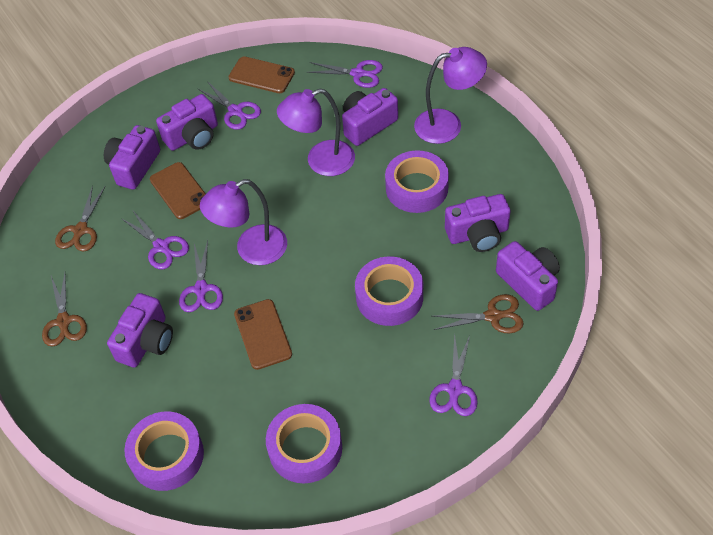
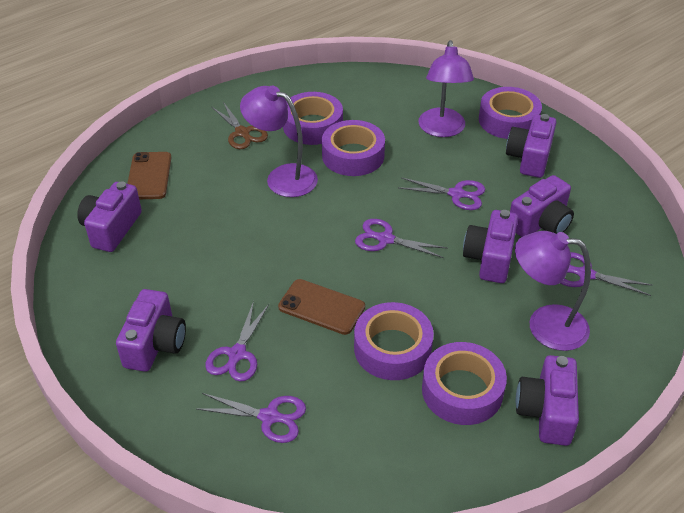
brown phone: 3 -> 2
brown scissors: 3 -> 1
purple tape: 4 -> 5

